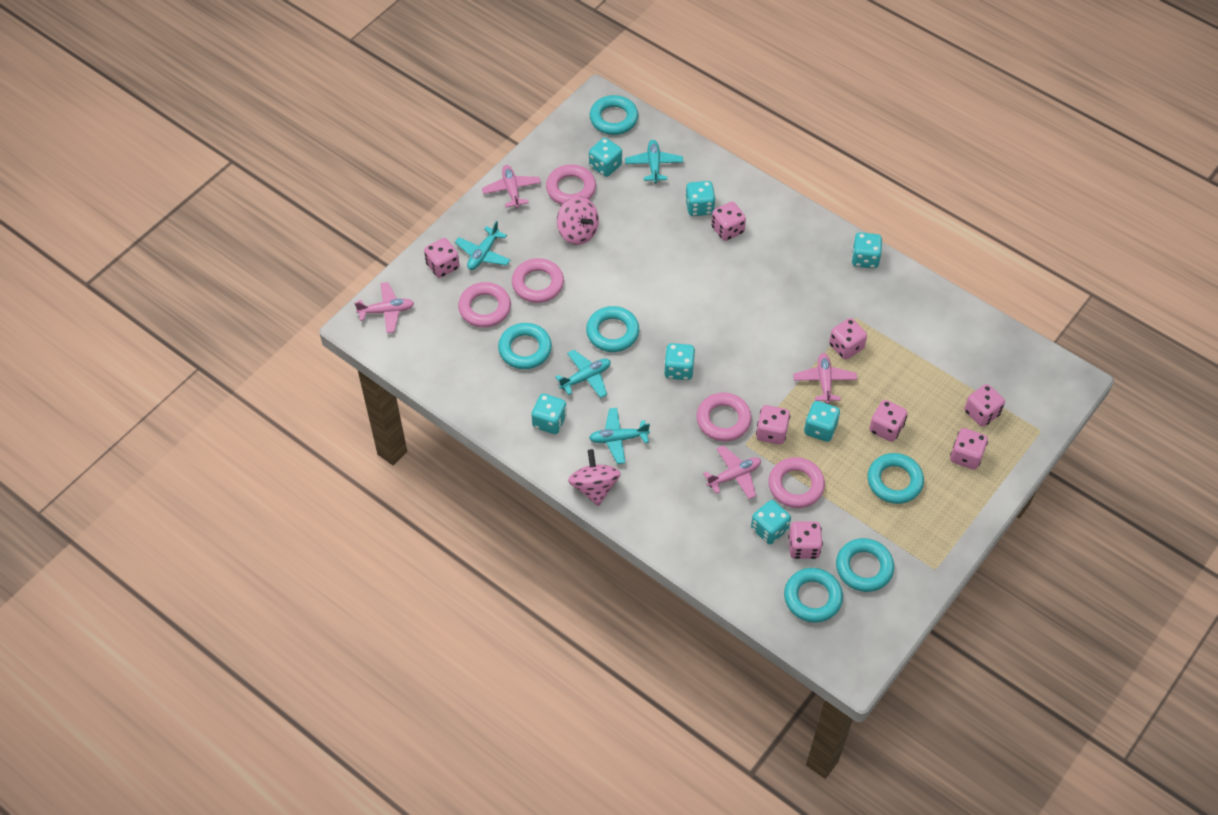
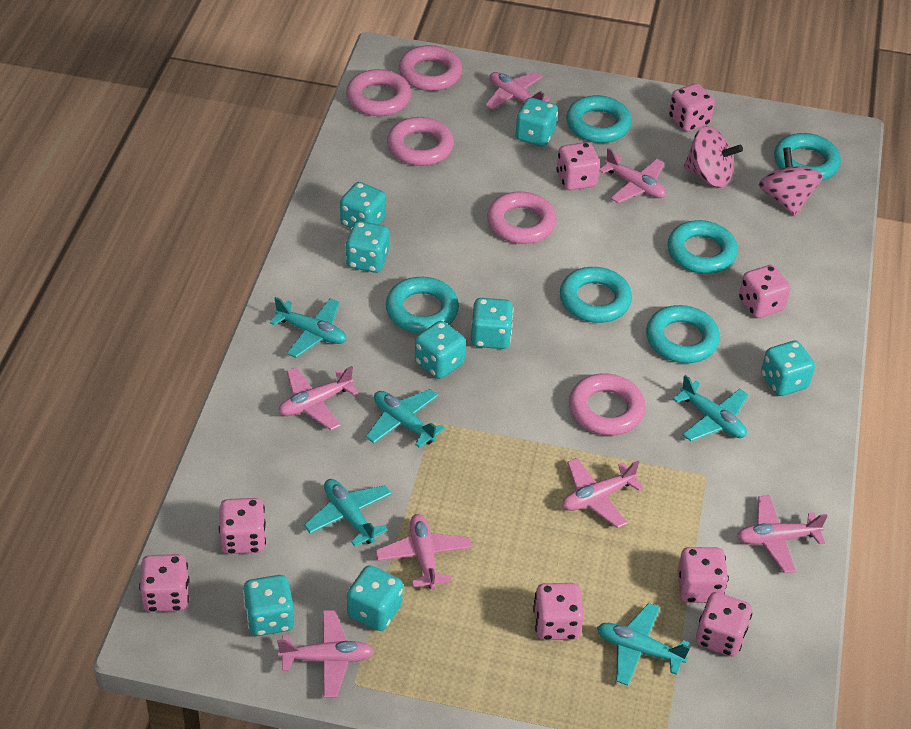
pink plane: 4 -> 7
turquoise dice: 7 -> 8
turquoise plane: 4 -> 5

